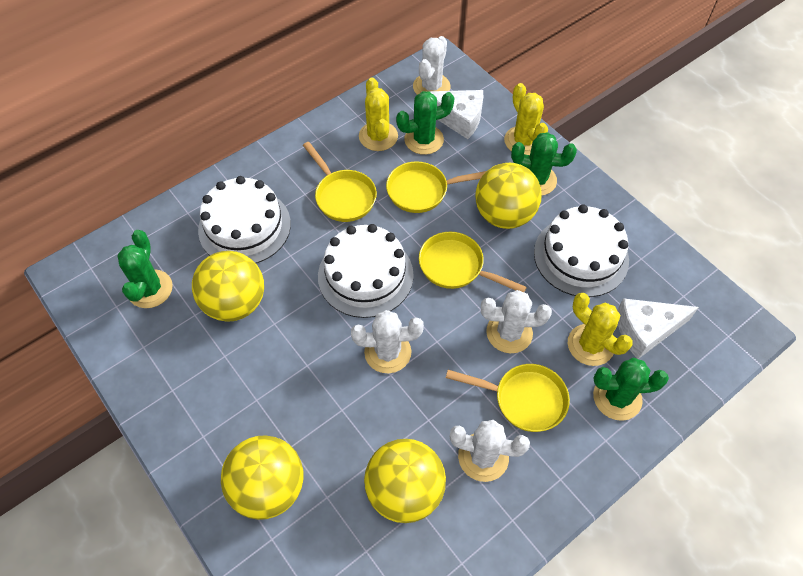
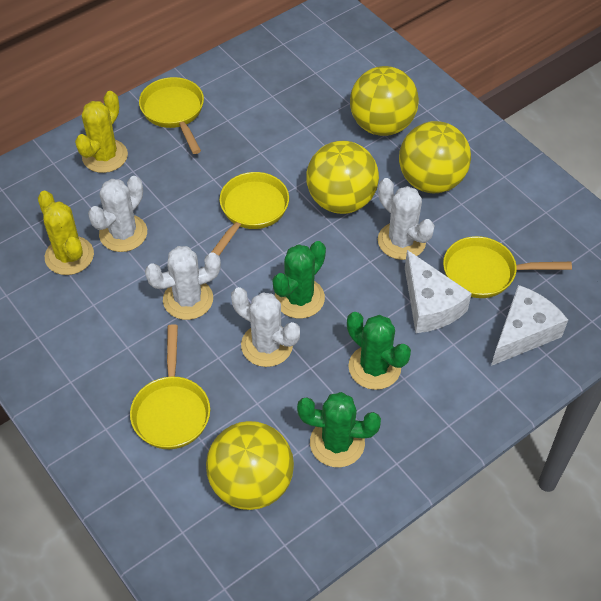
green cactus: 4 -> 3
white cake: 3 -> 0
yellow cactus: 3 -> 2

